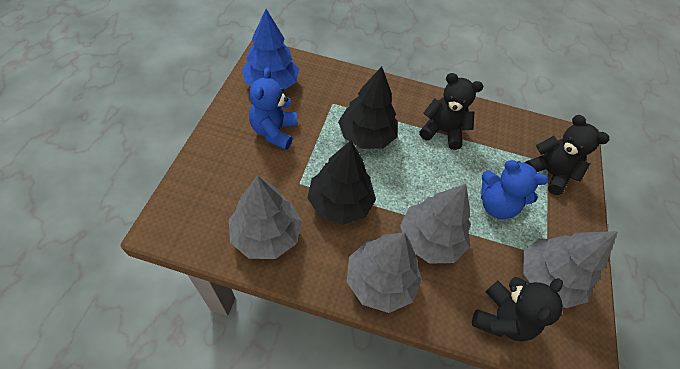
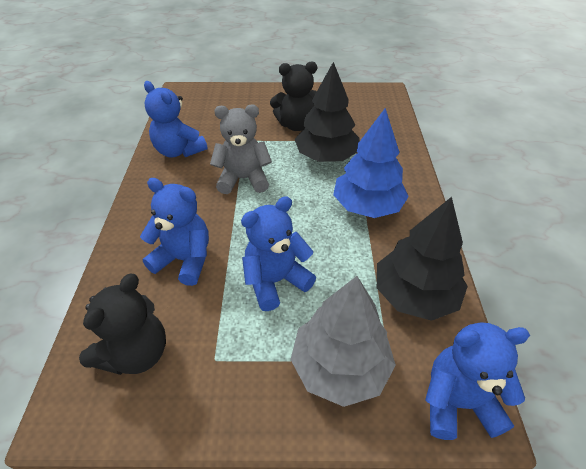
black teddy bear: 3 -> 2
blue teddy bear: 2 -> 4
grey teddy bear: 0 -> 1
grey tree: 4 -> 1

